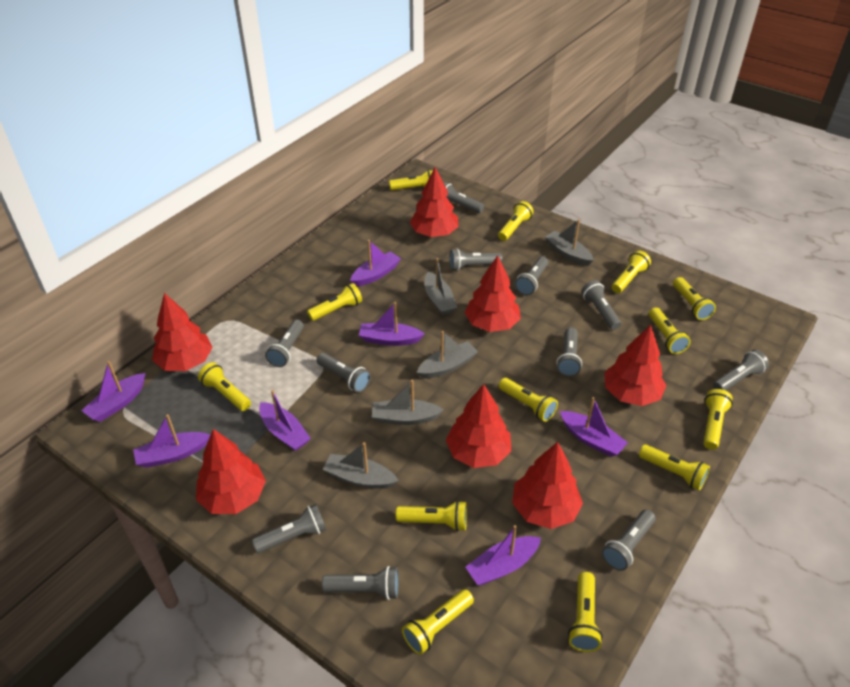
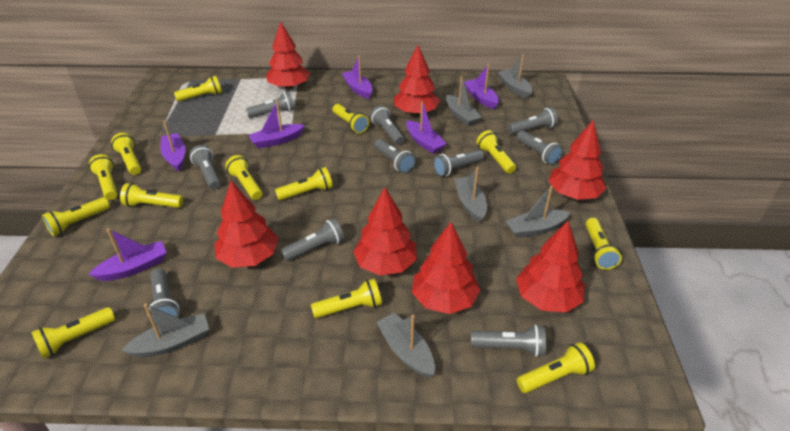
grey boat: 5 -> 6
grey flashlight: 11 -> 10
purple boat: 7 -> 6

